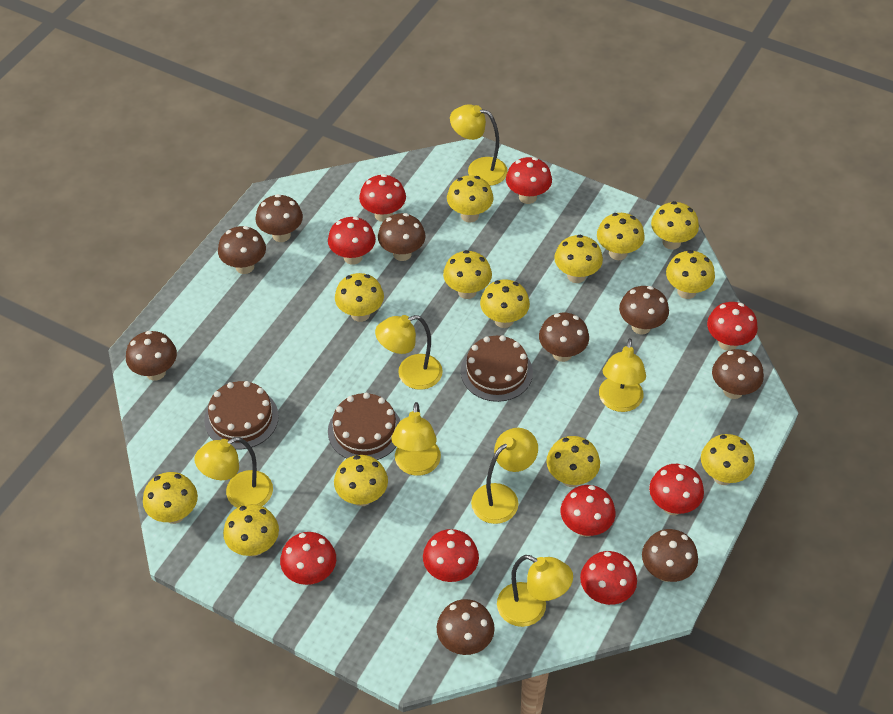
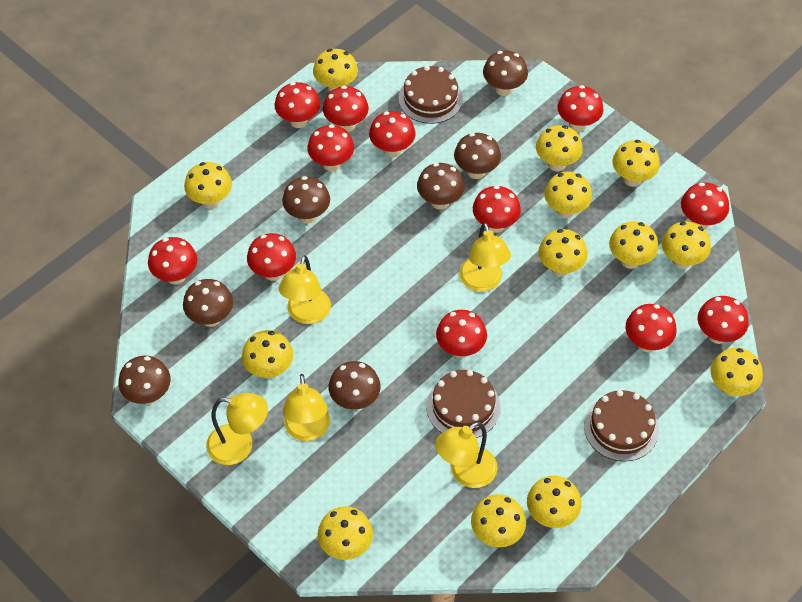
brown mushroom: 9 -> 7
red mushroom: 9 -> 12
yellow lamp: 7 -> 5

